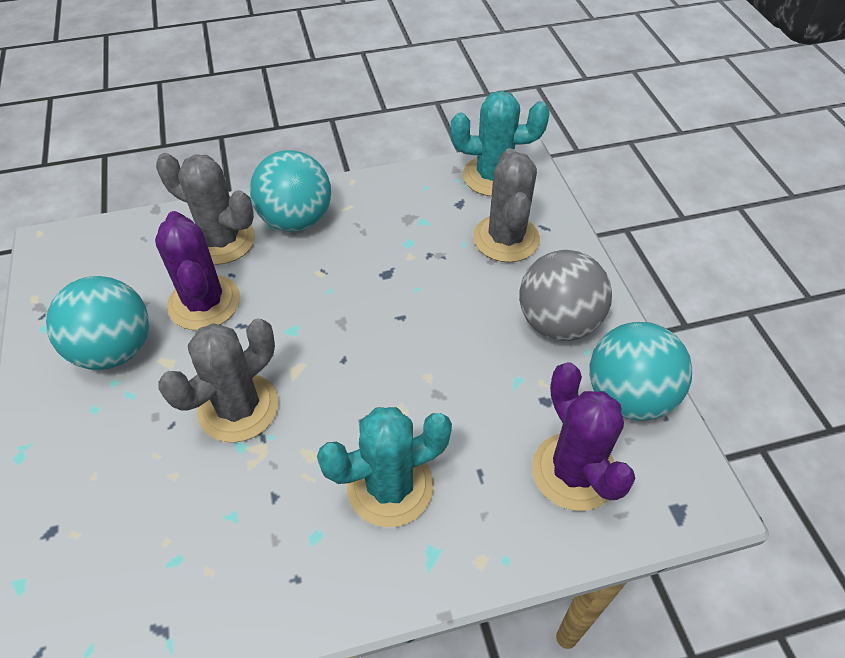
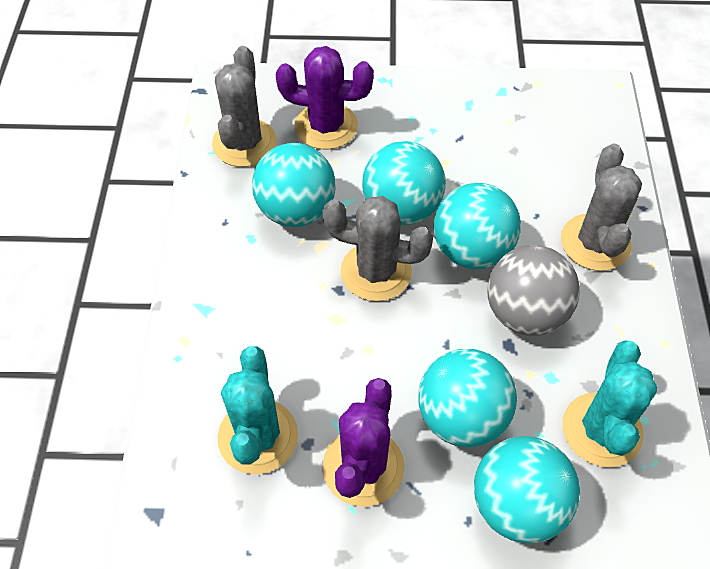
turquoise ball: 3 -> 5

